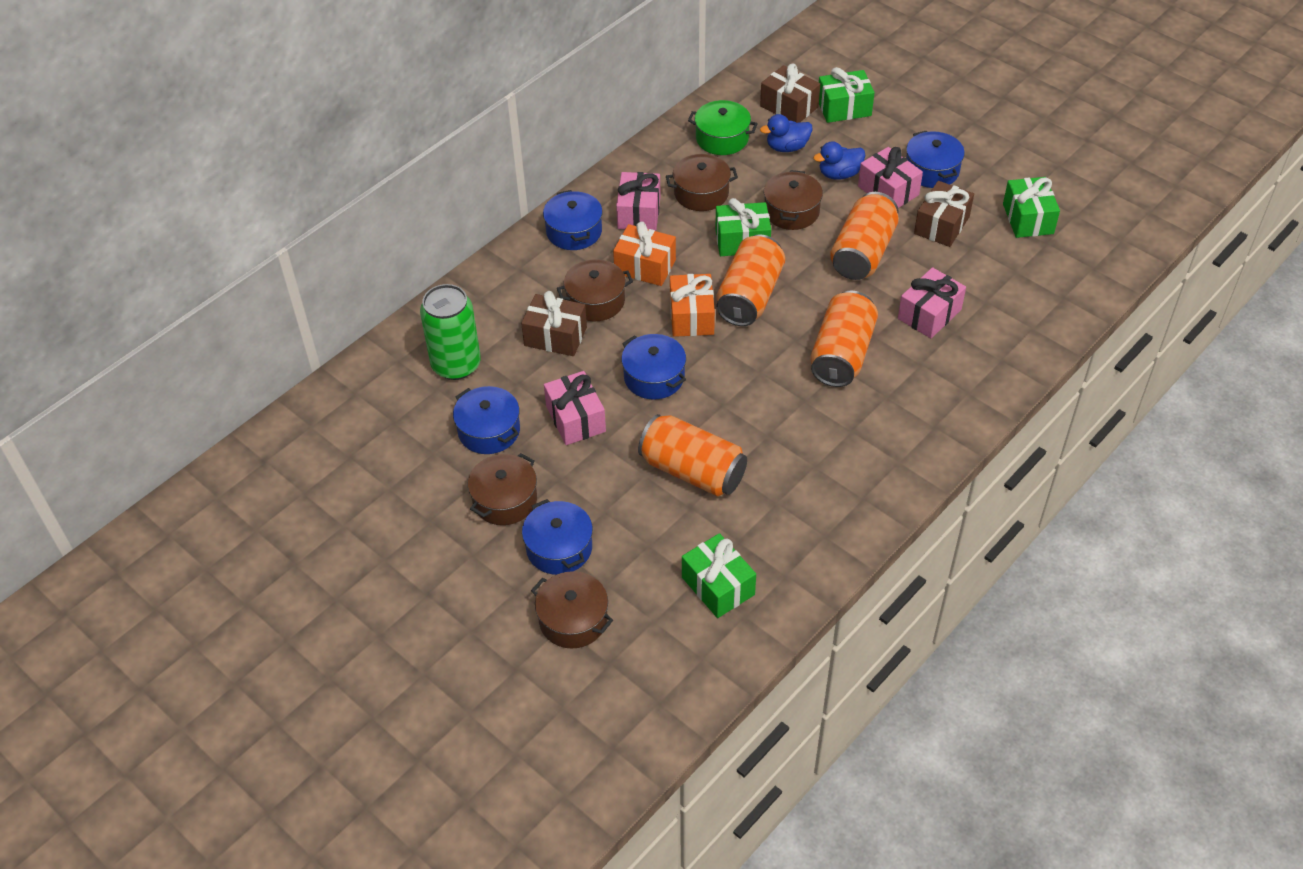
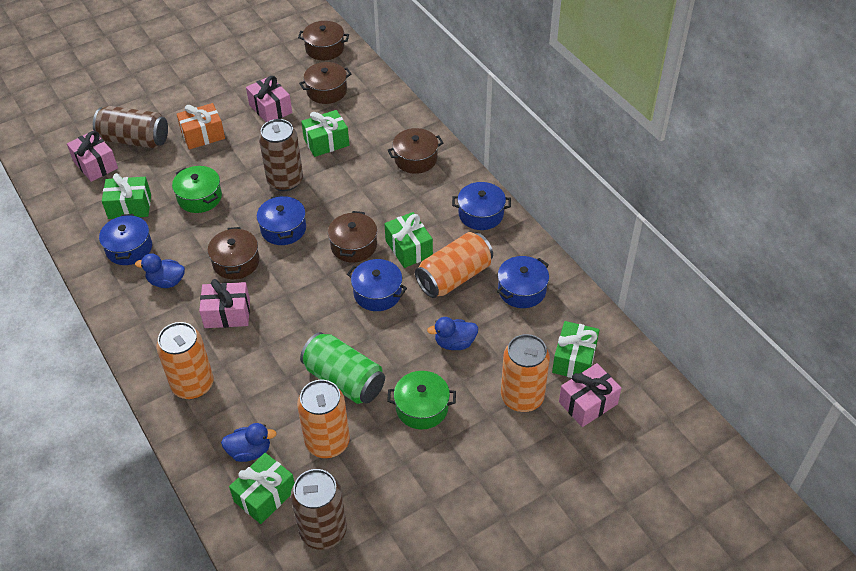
blue duck: 2 -> 3
brown can: 0 -> 3
brown gift: 3 -> 0
green gift: 4 -> 5
green pot: 1 -> 2
orange gift: 2 -> 1

